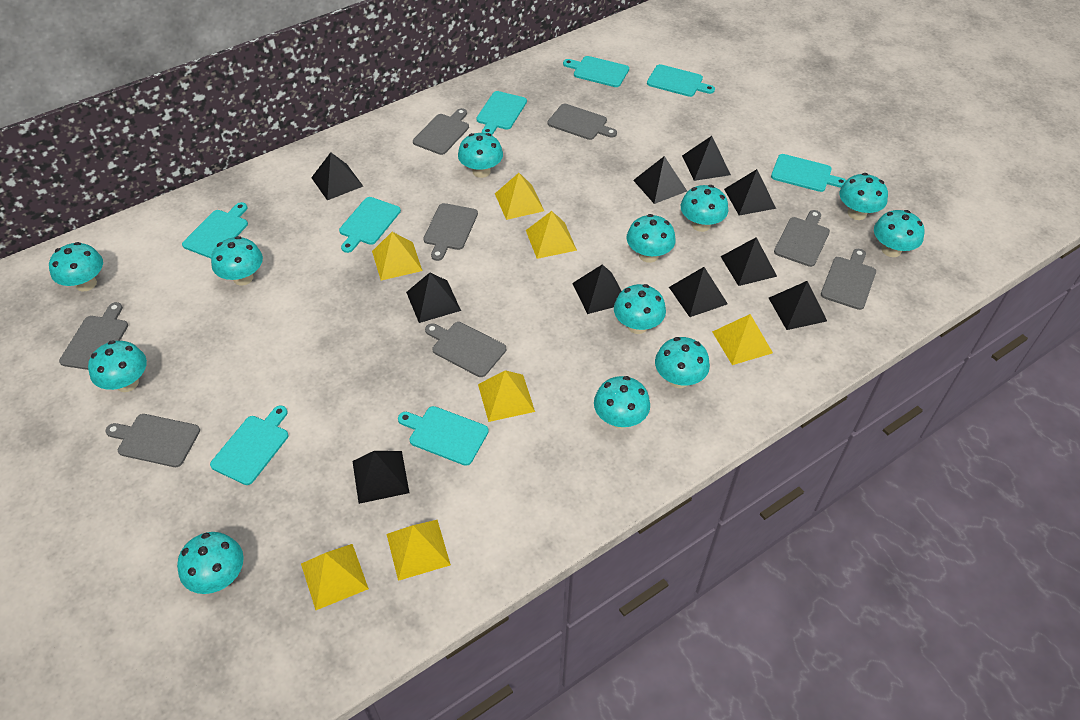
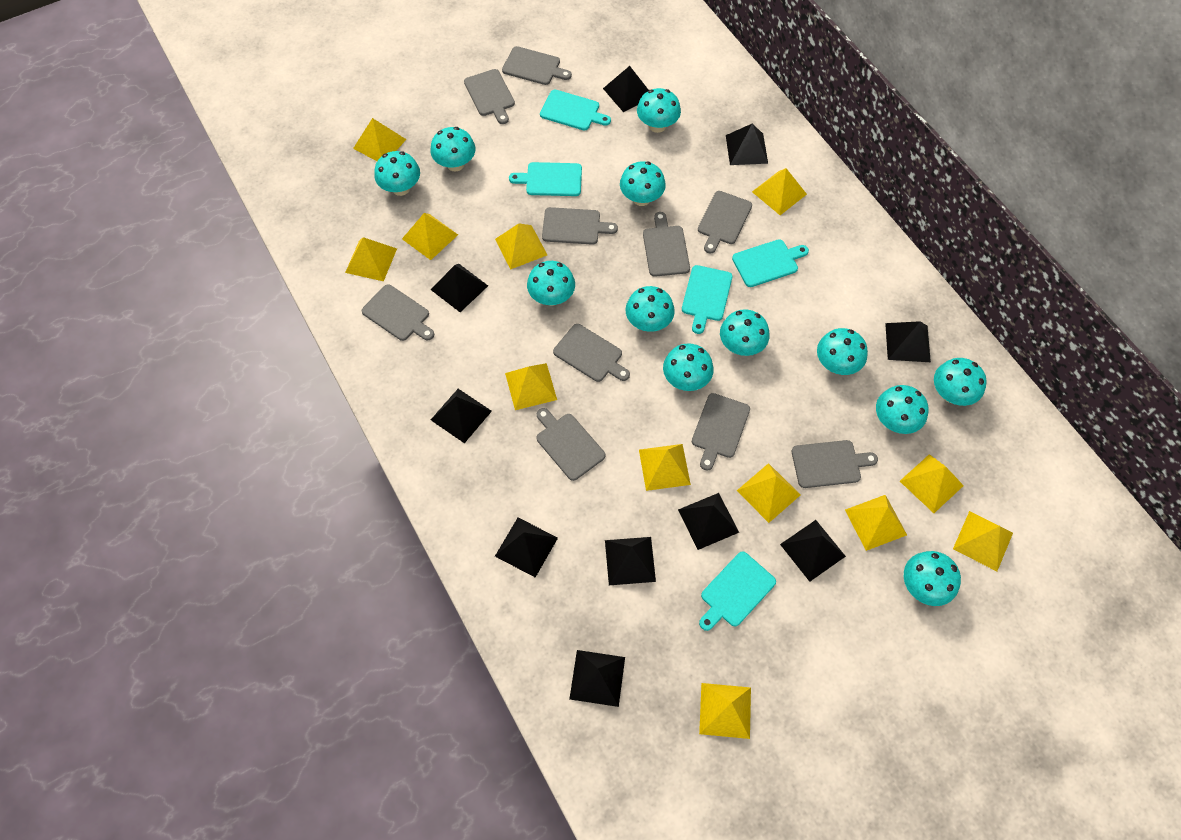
grey cutting board: 8 -> 10
turquoise cutting board: 8 -> 5
yellow pyramid: 7 -> 12

